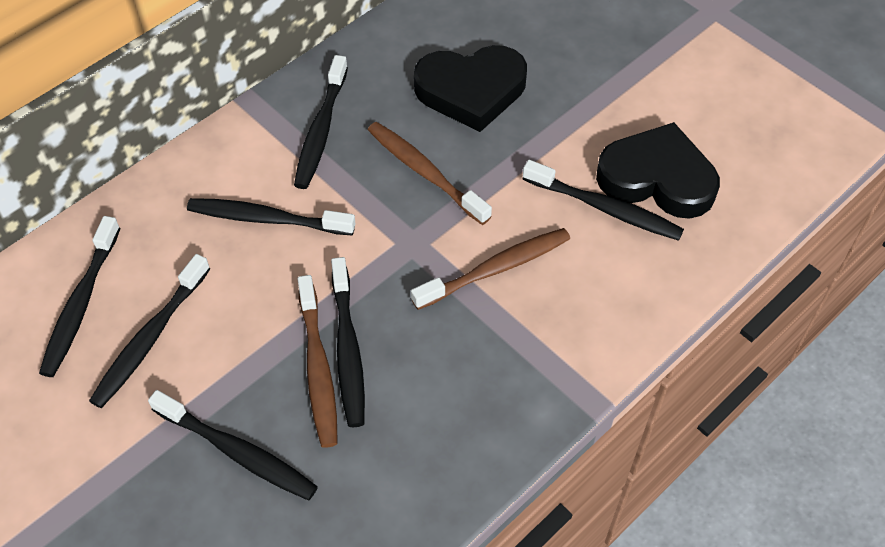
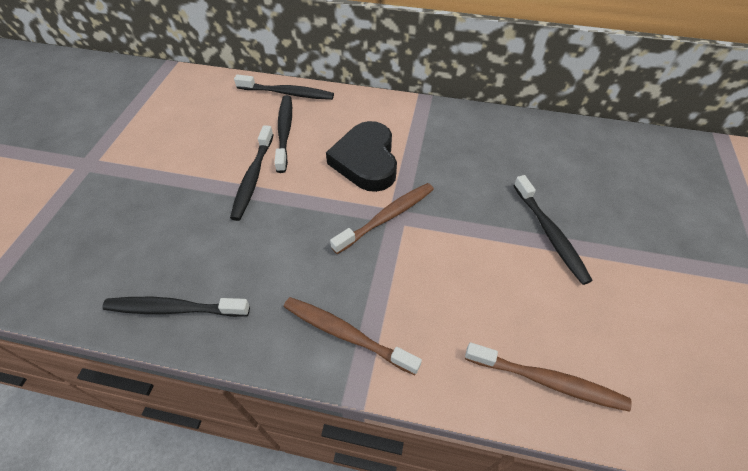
black heart: 2 -> 1
black toothbrush: 7 -> 5

